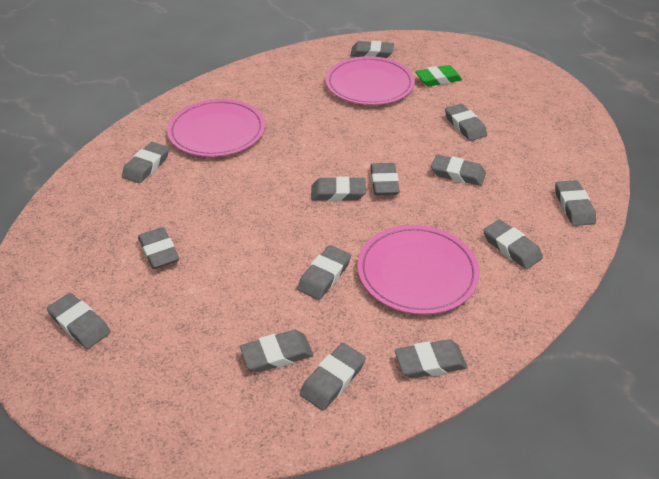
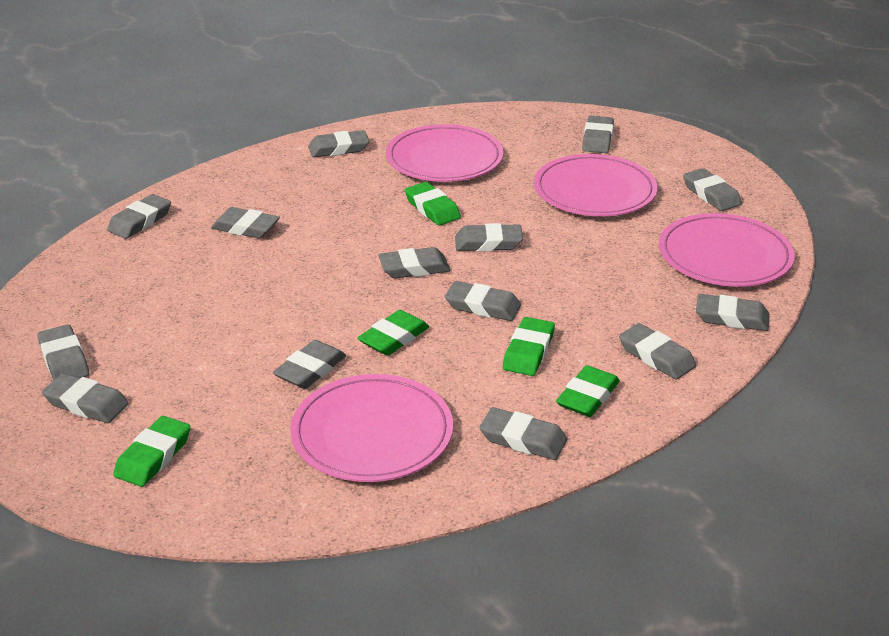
green eraser: 1 -> 5
pink plate: 3 -> 4

